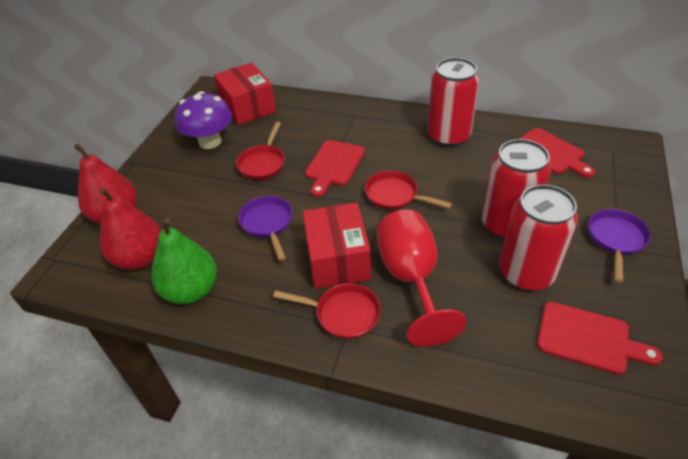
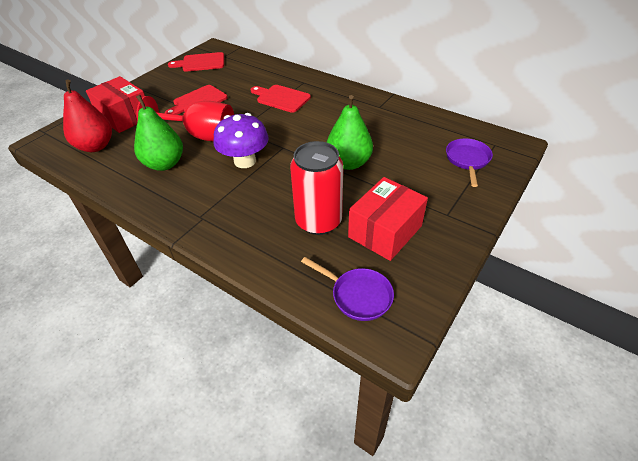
green pear: 1 -> 2
red can: 3 -> 1
red pan: 3 -> 0
red pear: 2 -> 1

